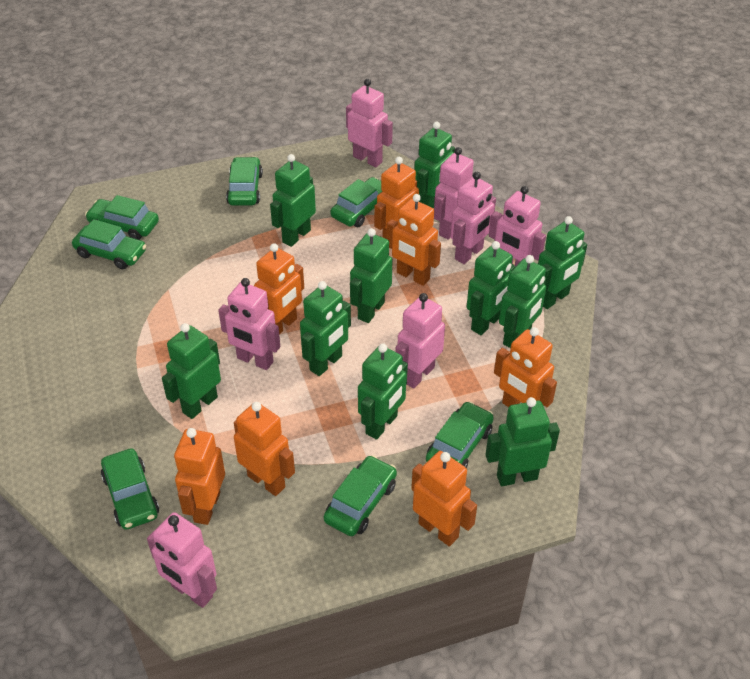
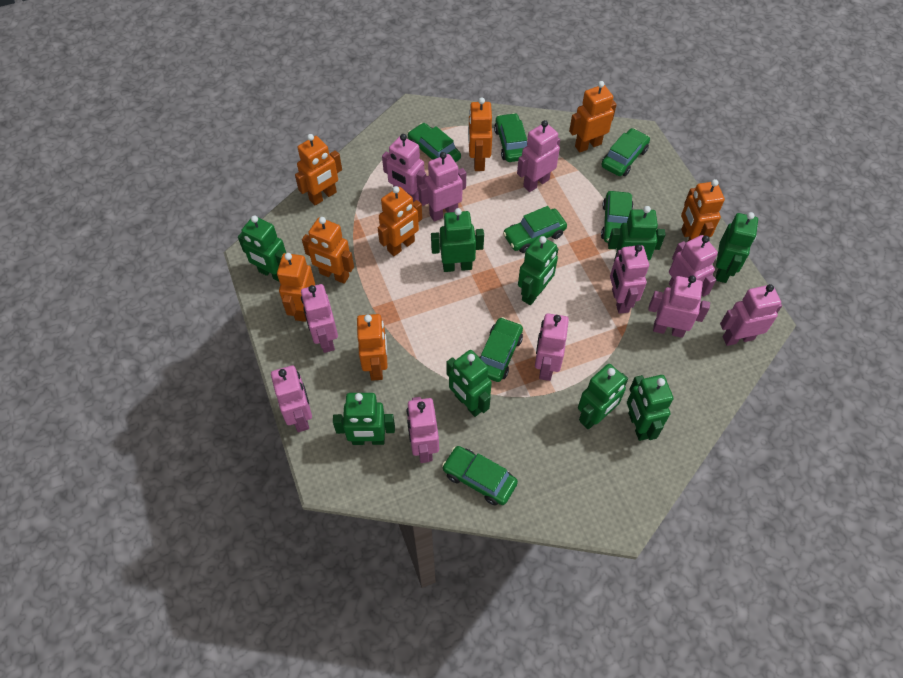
green robot: 10 -> 9
orange robot: 7 -> 8
pink robot: 7 -> 11

